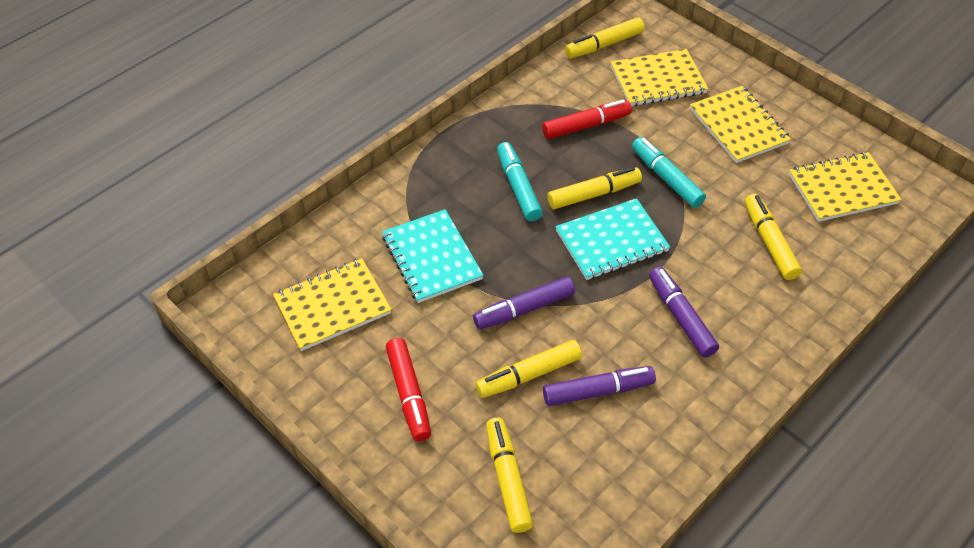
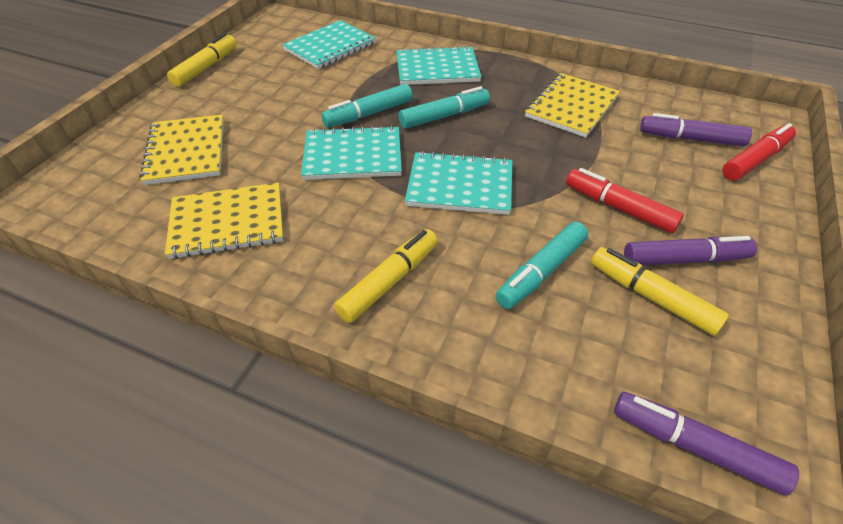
turquoise marker: 2 -> 3
turquoise notebook: 2 -> 4
yellow marker: 5 -> 3
yellow notebook: 4 -> 3

